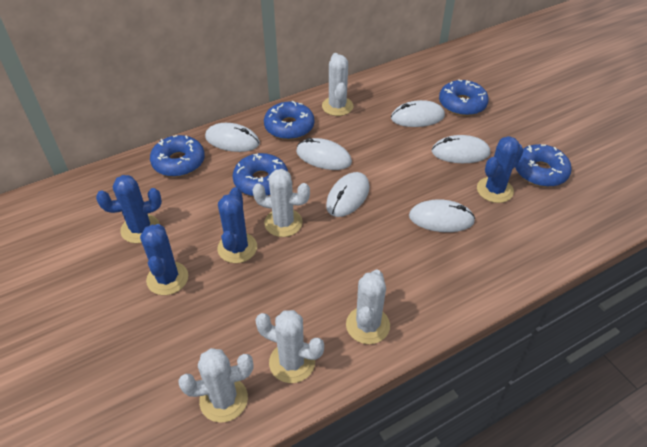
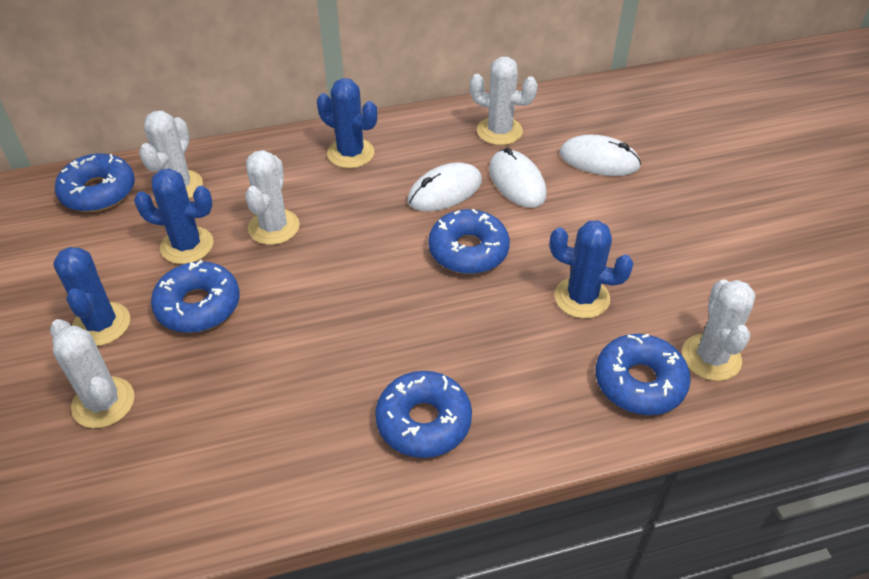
white mouse: 6 -> 3

